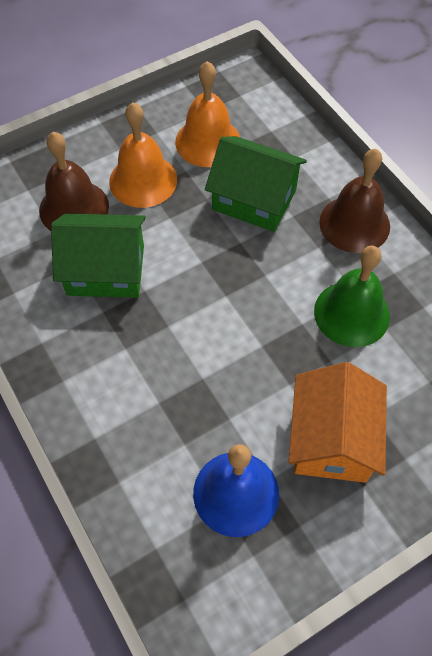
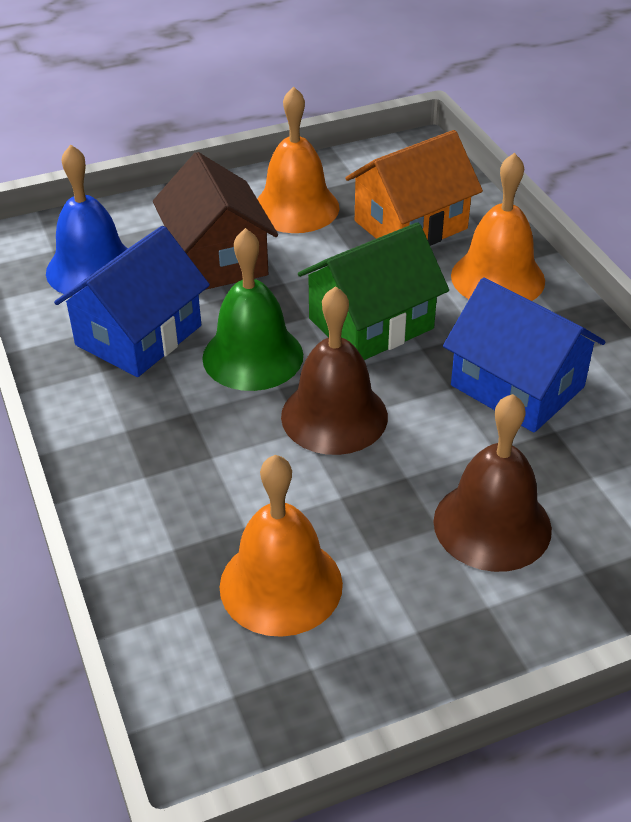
blue house: 0 -> 2
brown house: 0 -> 1
green house: 2 -> 1
orange bell: 2 -> 3

